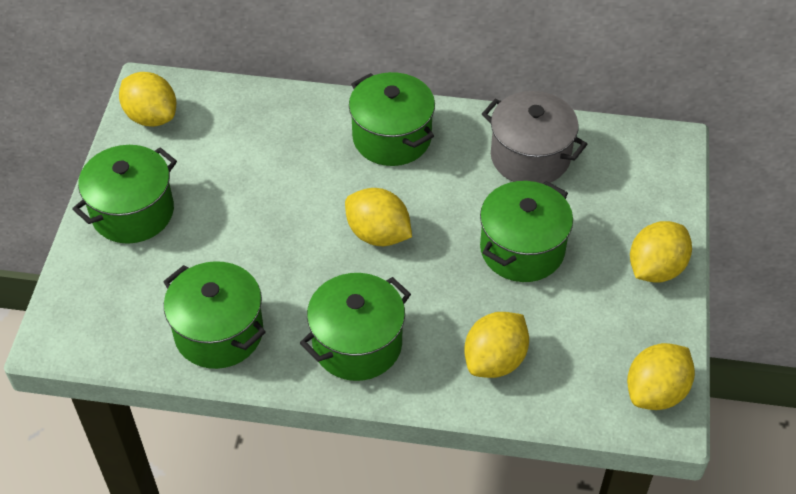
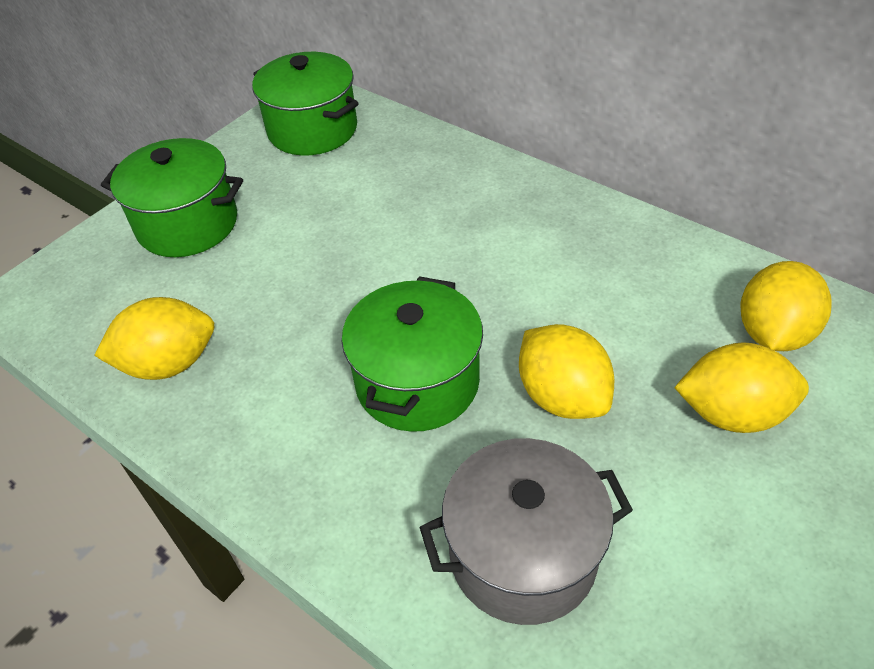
green pot: 5 -> 3
yellow lemon: 5 -> 4

